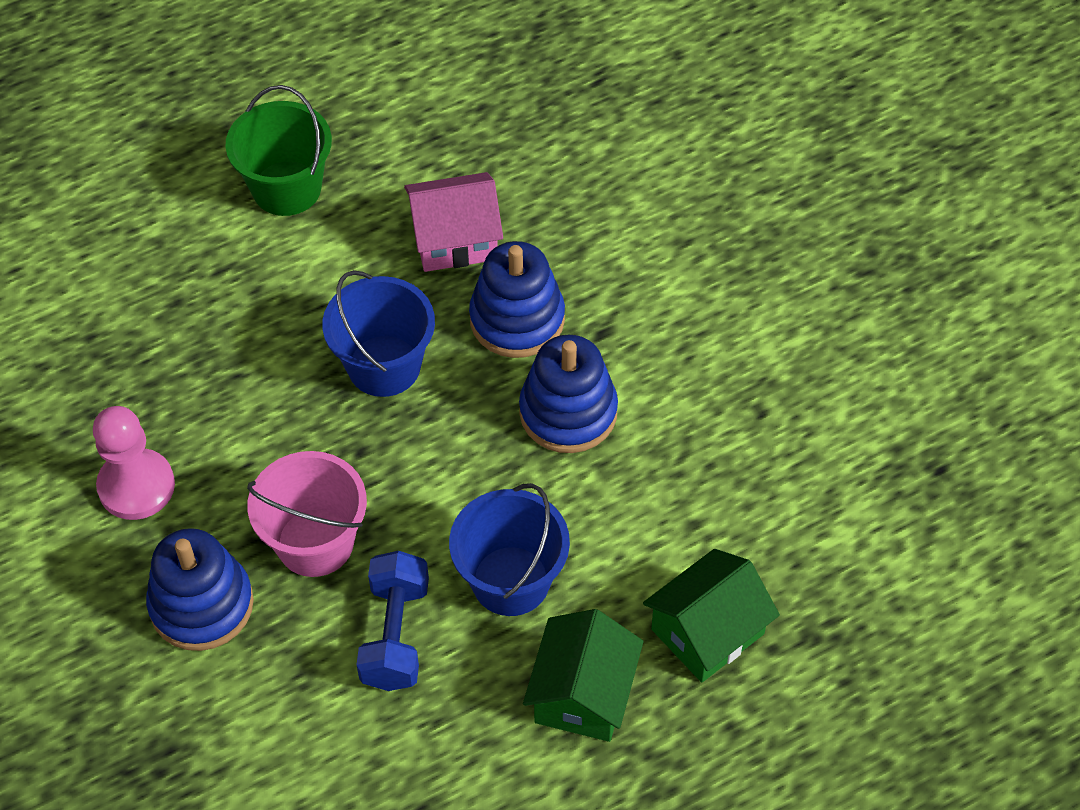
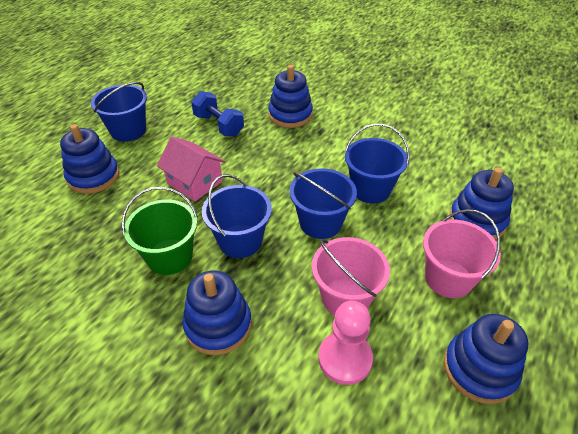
blue bucket: 2 -> 4
blue stacking toy: 3 -> 5
green house: 2 -> 0
pink bucket: 1 -> 2

